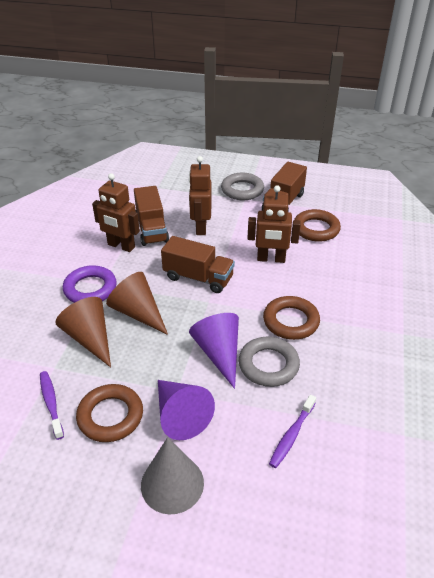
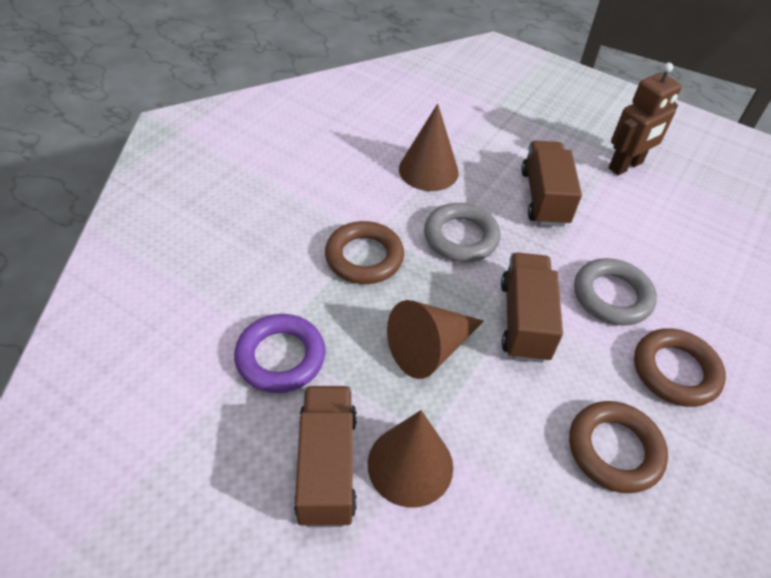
brown cone: 2 -> 3
brown robot: 3 -> 1
grey cone: 1 -> 0
purple cone: 2 -> 0
purple toothbrush: 2 -> 0

